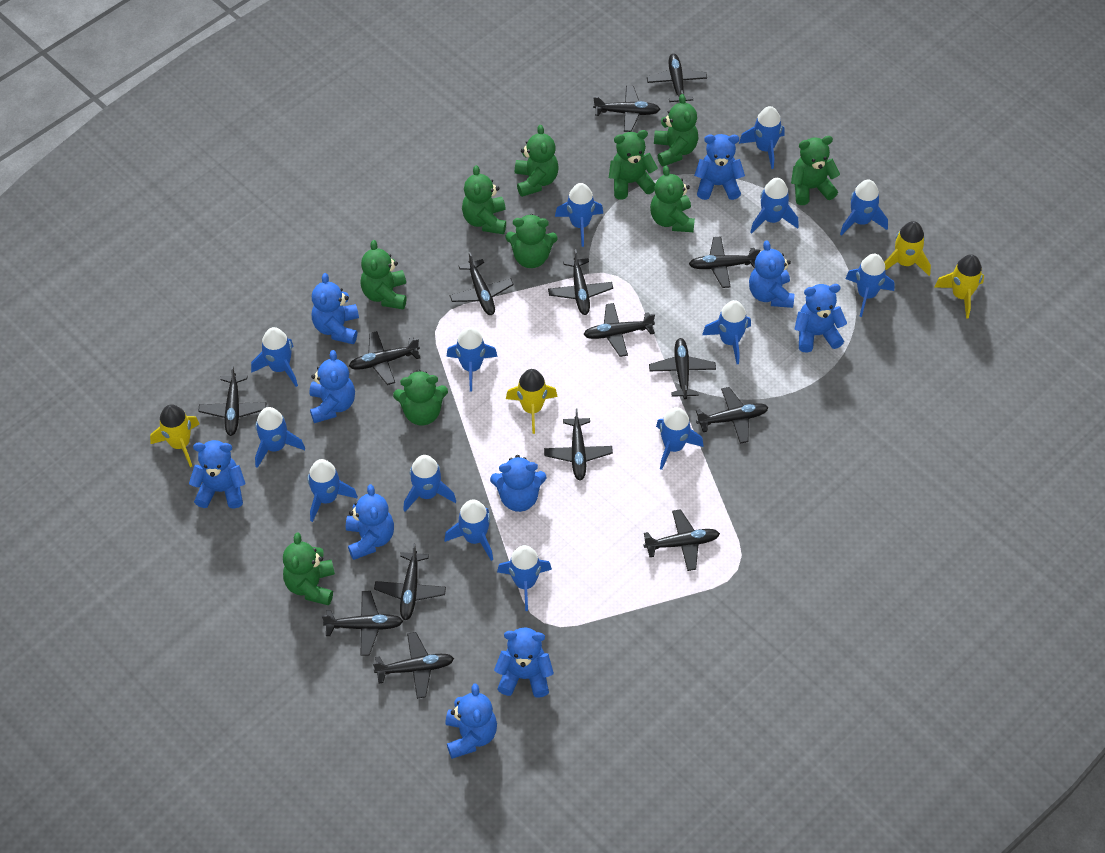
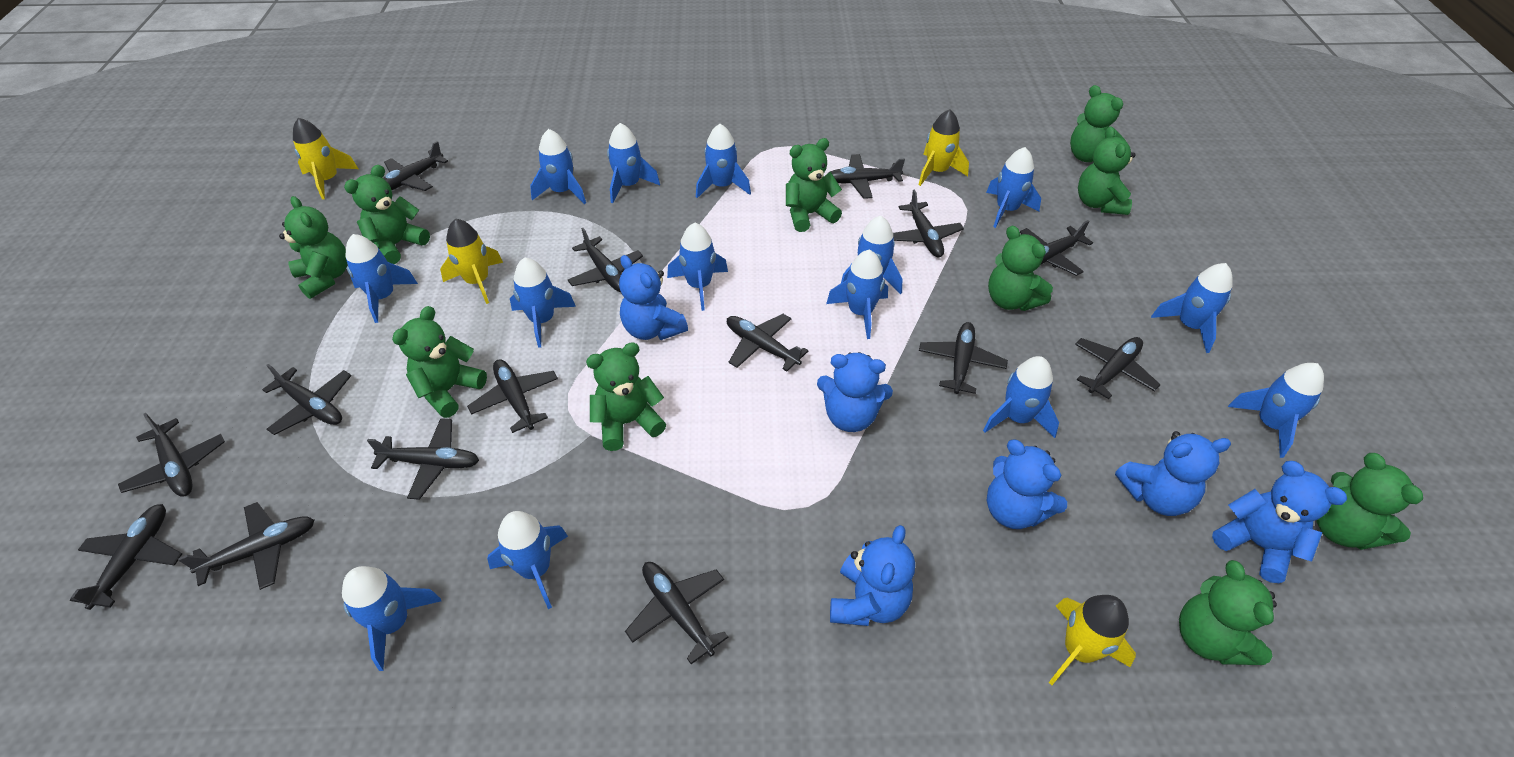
blue teddy bear: 10 -> 6

